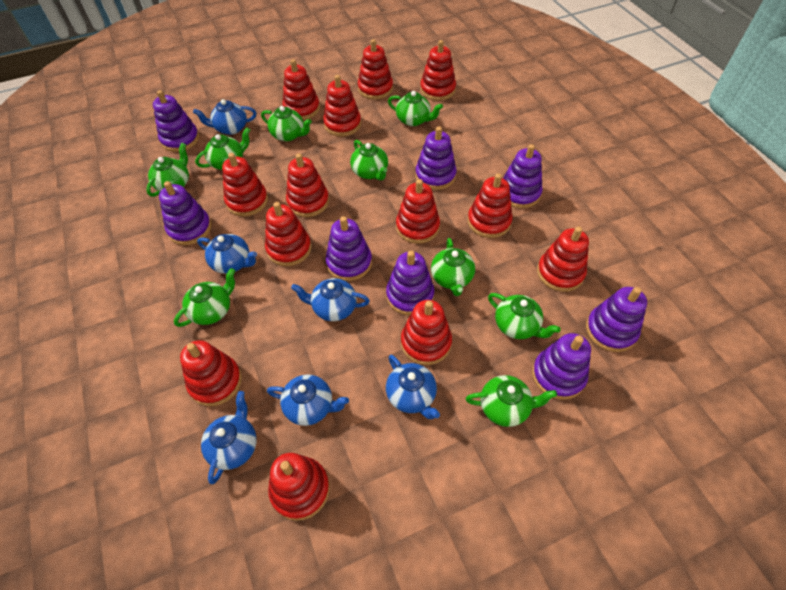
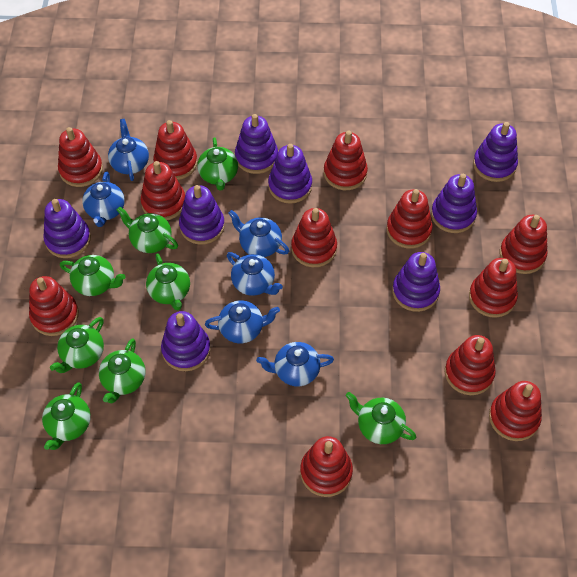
green teapot: 9 -> 8
red stacking toy: 13 -> 12

